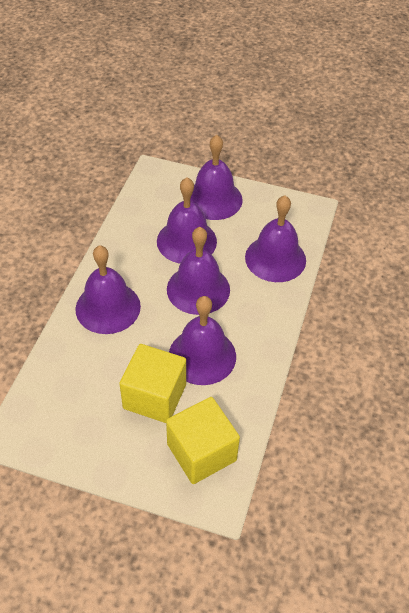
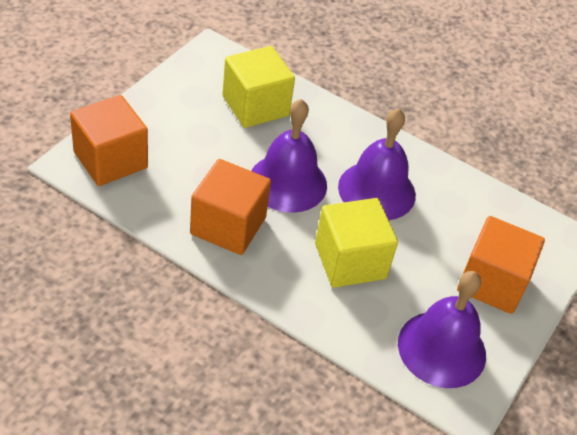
orange cube: 0 -> 3
purple bell: 6 -> 3

